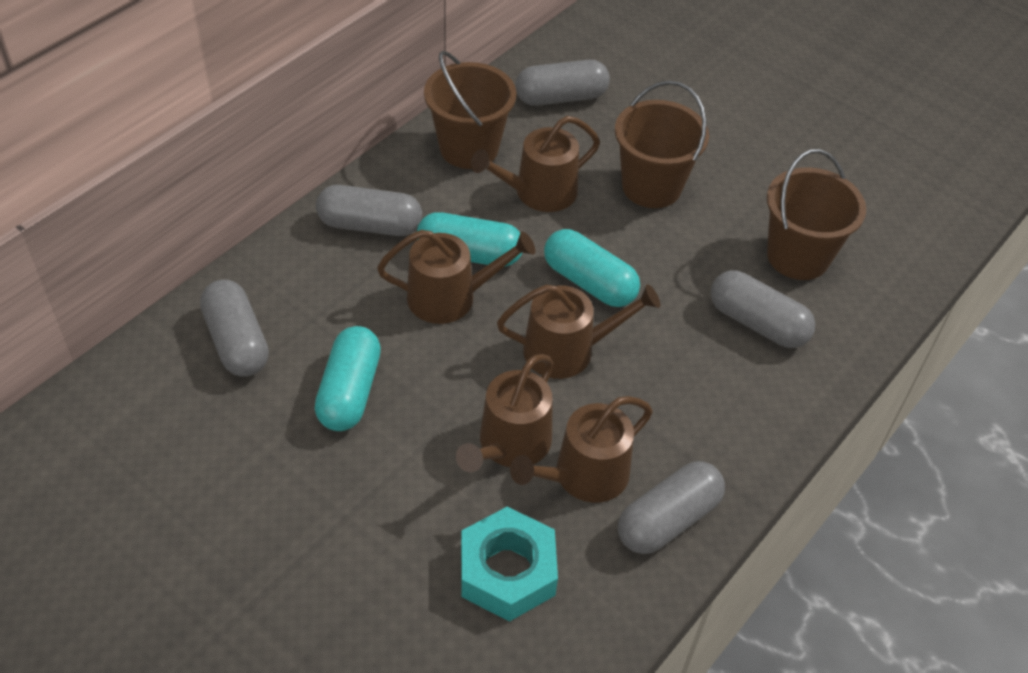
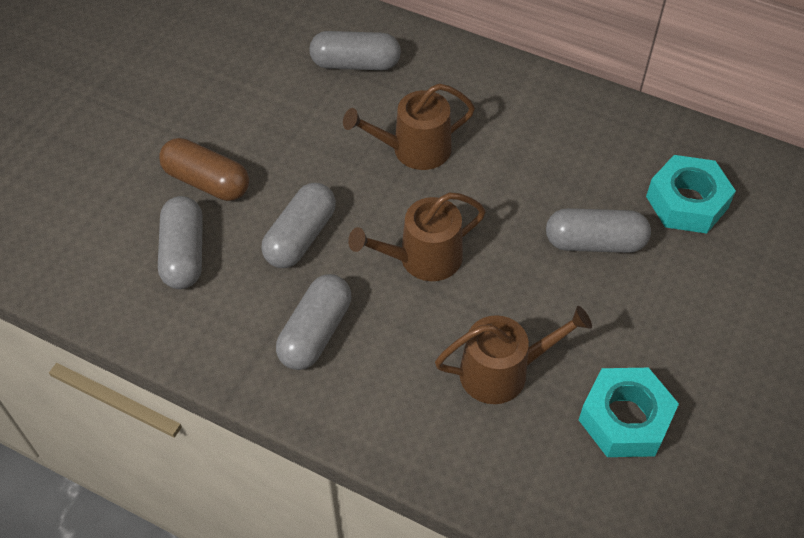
brown bucket: 3 -> 0
brown capsule: 0 -> 1
brown watering can: 5 -> 3
turquoise capsule: 3 -> 0
turquoise nut: 1 -> 2

